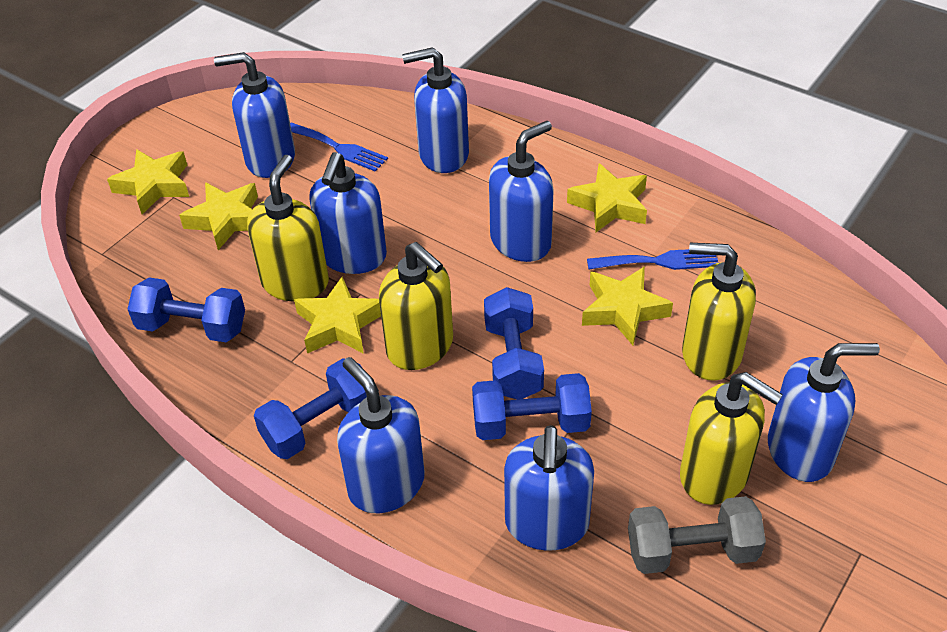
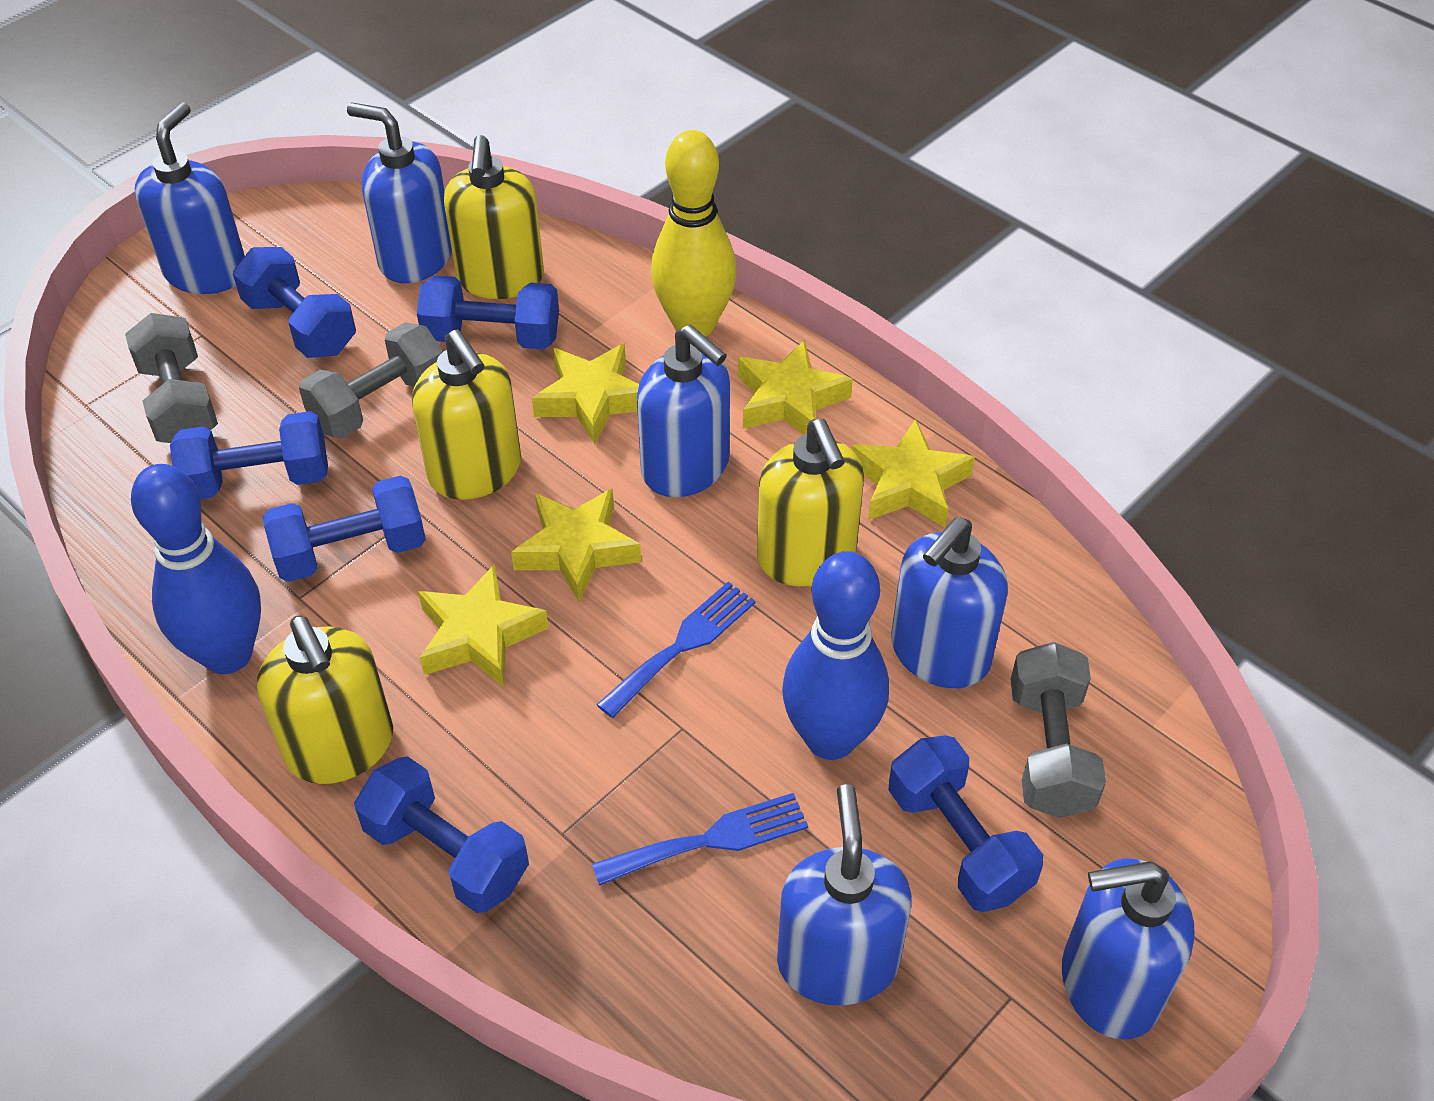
blue bowling pin: 0 -> 2
blue dumbbell: 4 -> 6
blue soap dispenser: 7 -> 6
grey dumbbell: 1 -> 3
yellow bowling pin: 0 -> 1

